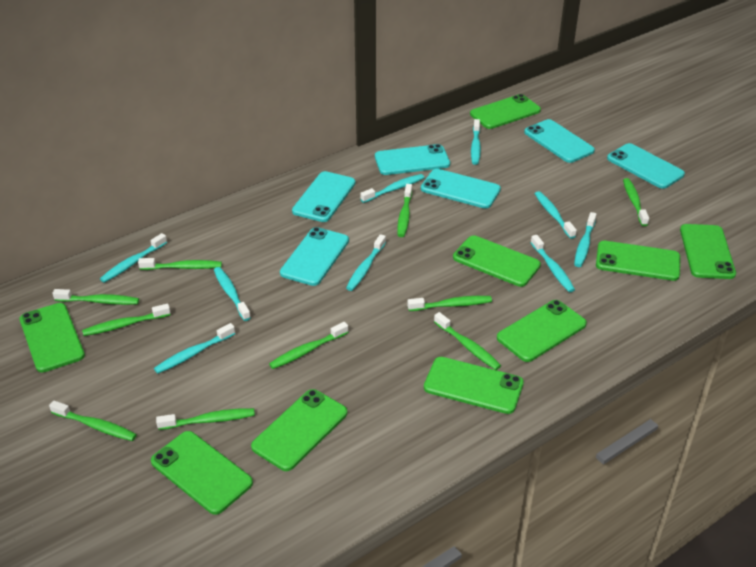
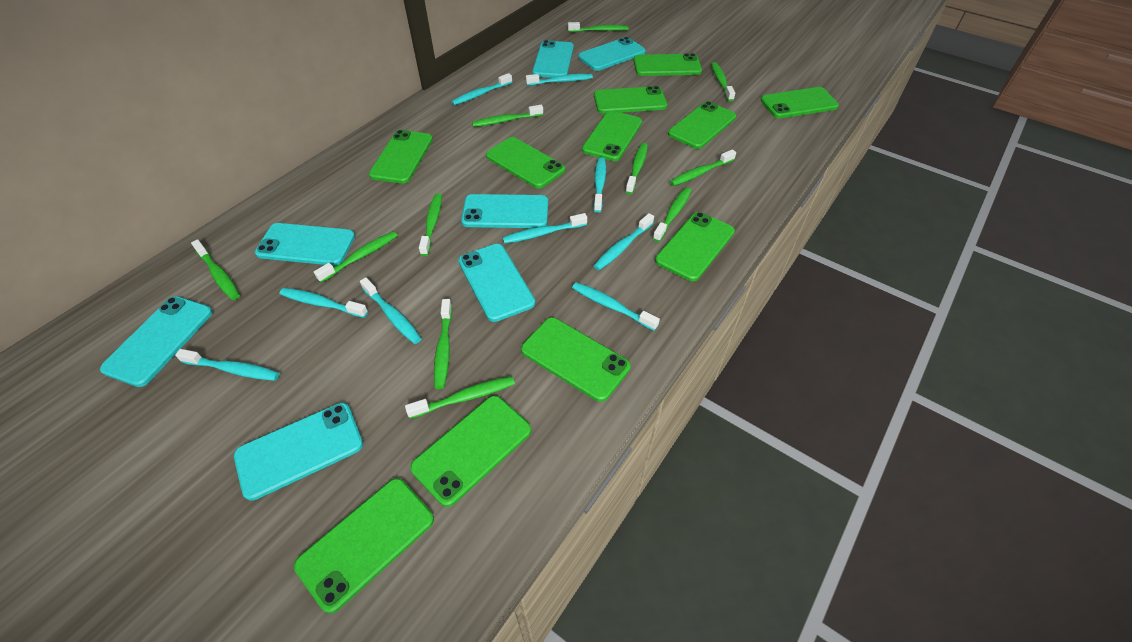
green phone: 9 -> 11
green toothbrush: 10 -> 11
turquoise phone: 6 -> 7

